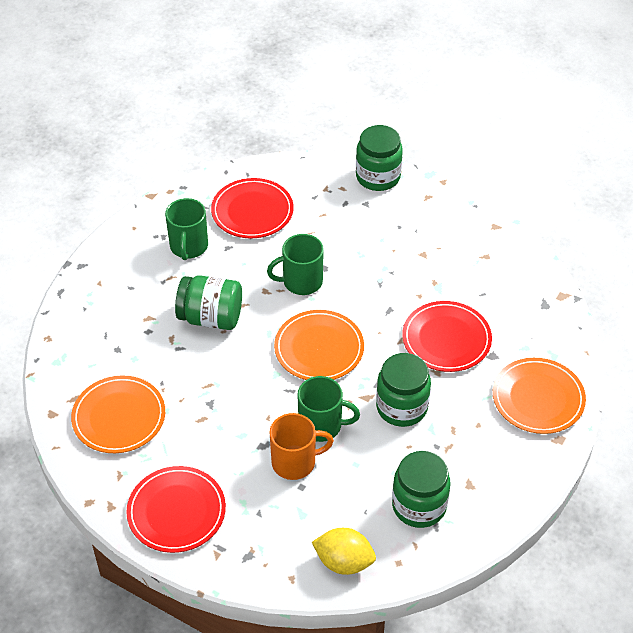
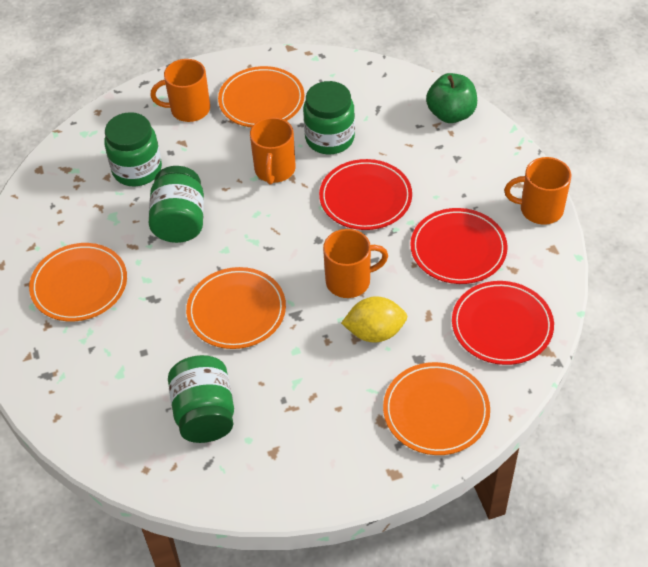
green apple: 0 -> 1
green mug: 3 -> 0
orange mug: 1 -> 4
orange plate: 3 -> 4

